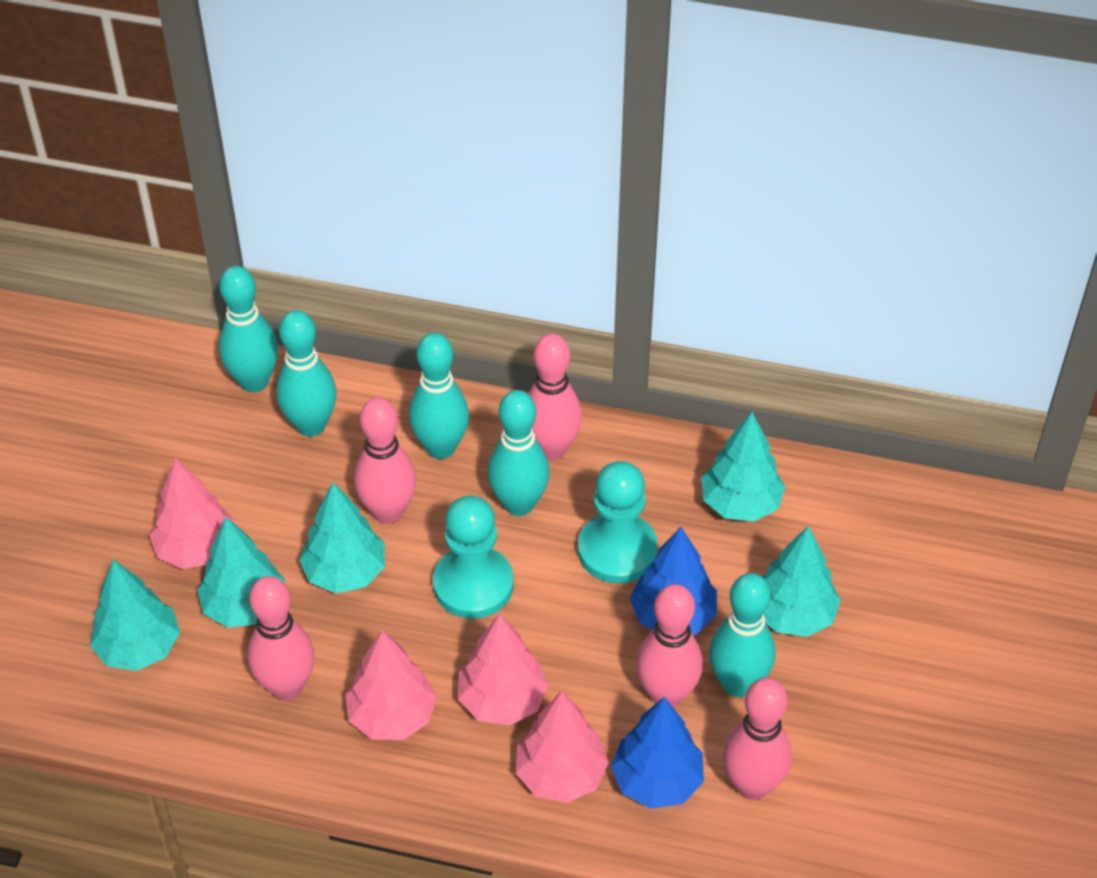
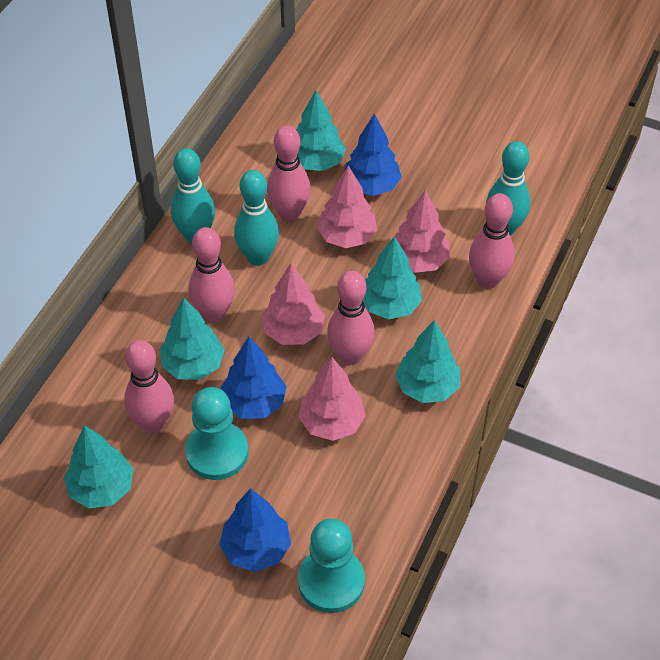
blue tree: 2 -> 3
turquoise bowling pin: 5 -> 3

